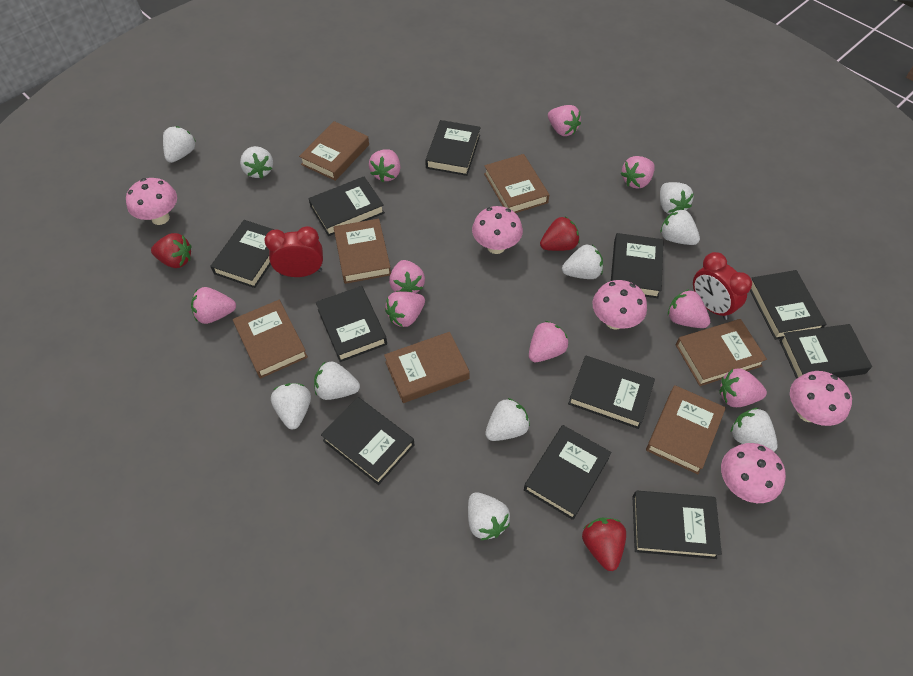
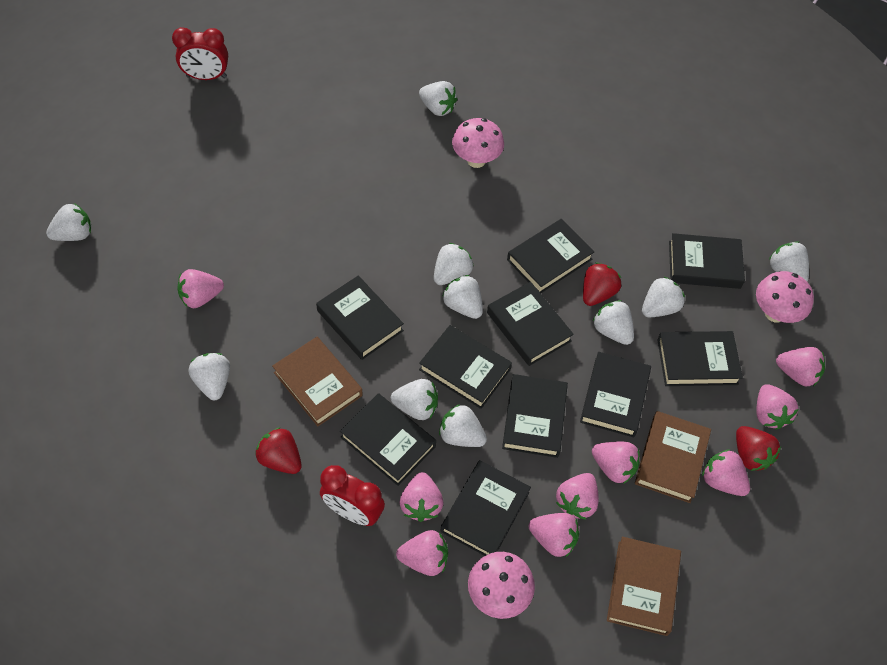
black book: 11 -> 10
brown book: 7 -> 3
pink mushroom: 5 -> 3

